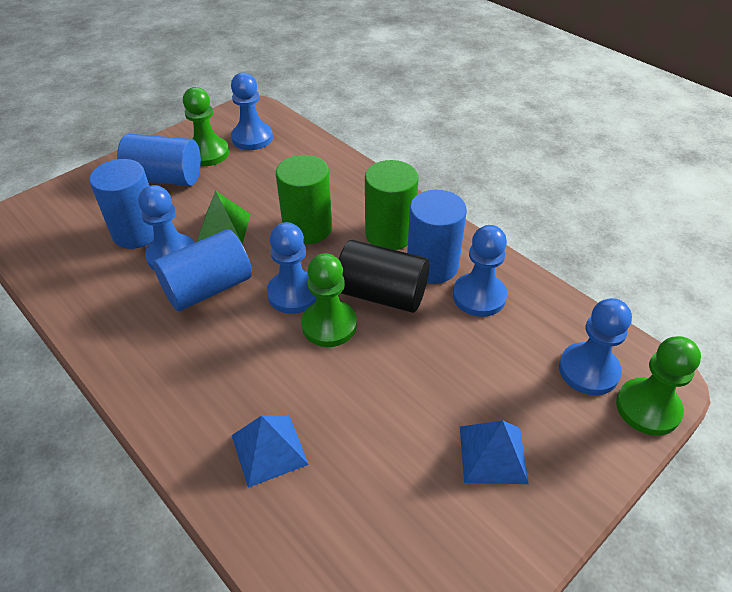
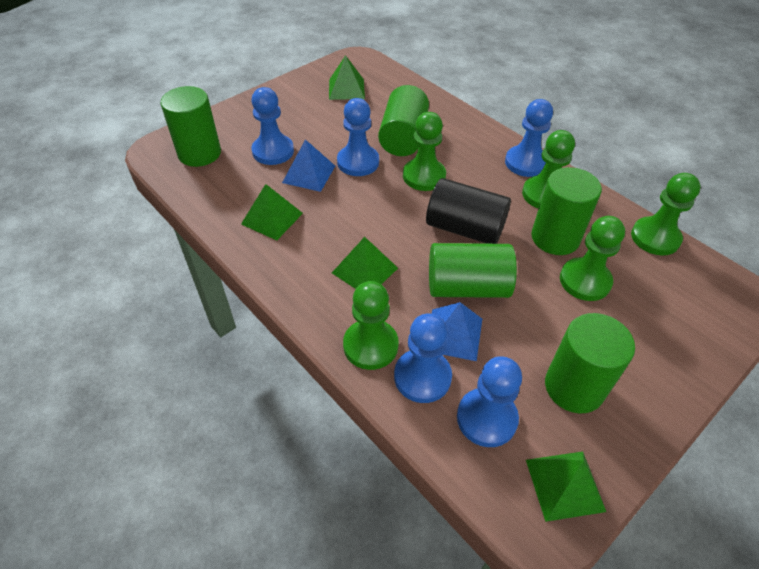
blue cylinder: 4 -> 0
green cylinder: 2 -> 5
green pawn: 3 -> 5
green pyramid: 1 -> 4

